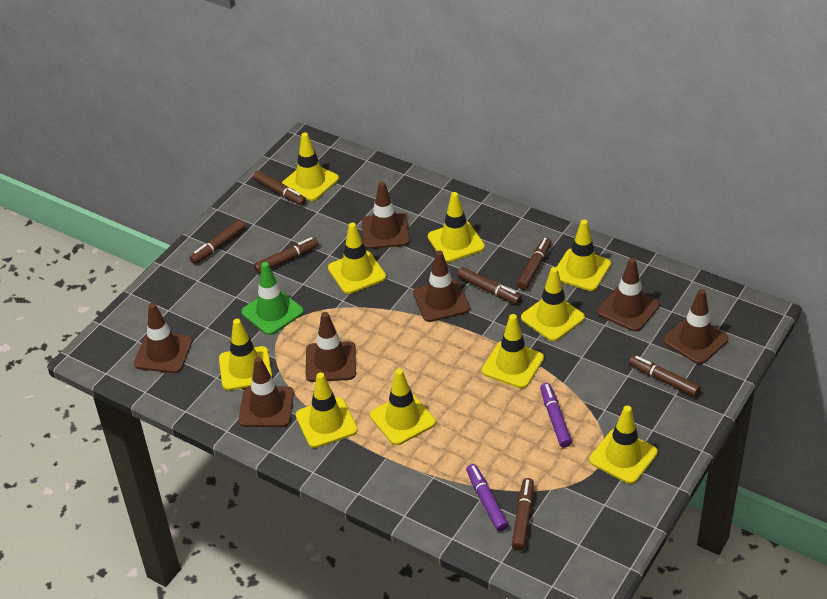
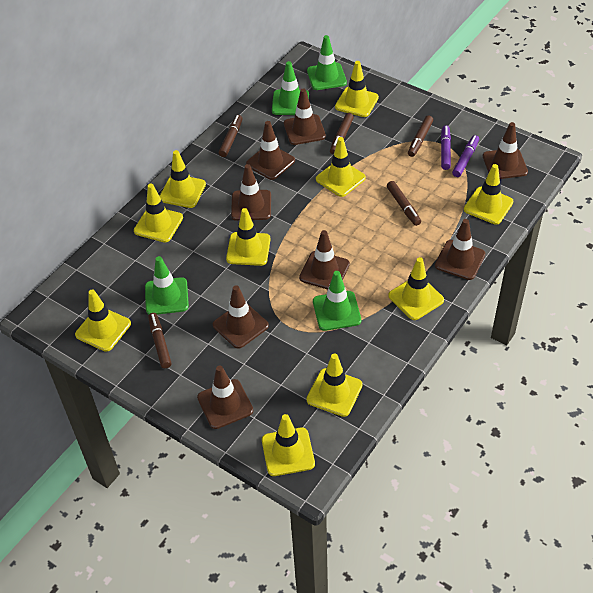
brown marker: 7 -> 5
brown traffic cone: 7 -> 8
green traffic cone: 1 -> 4

